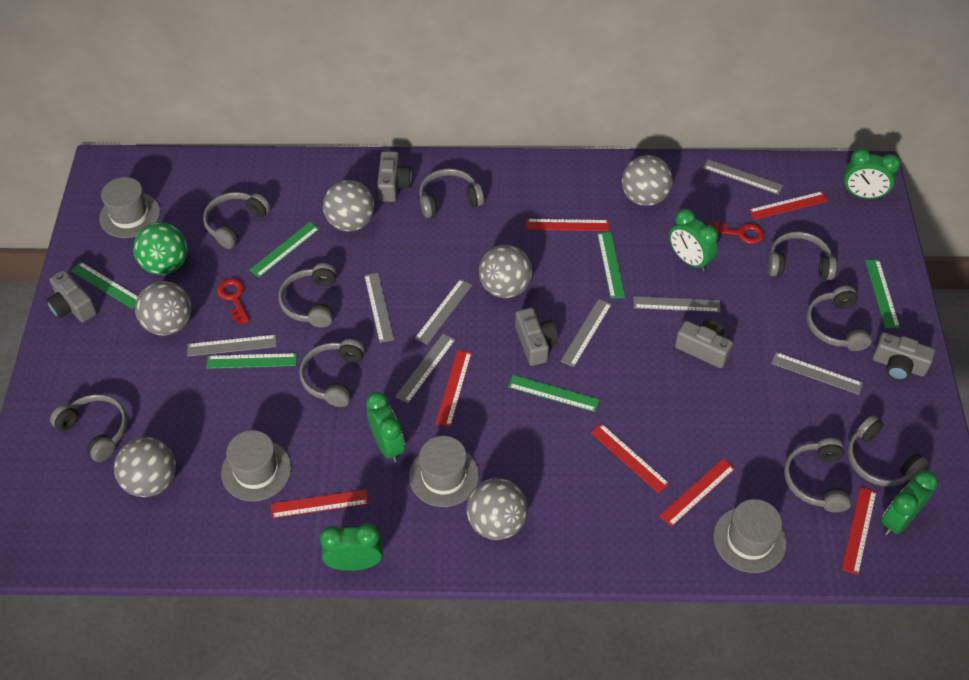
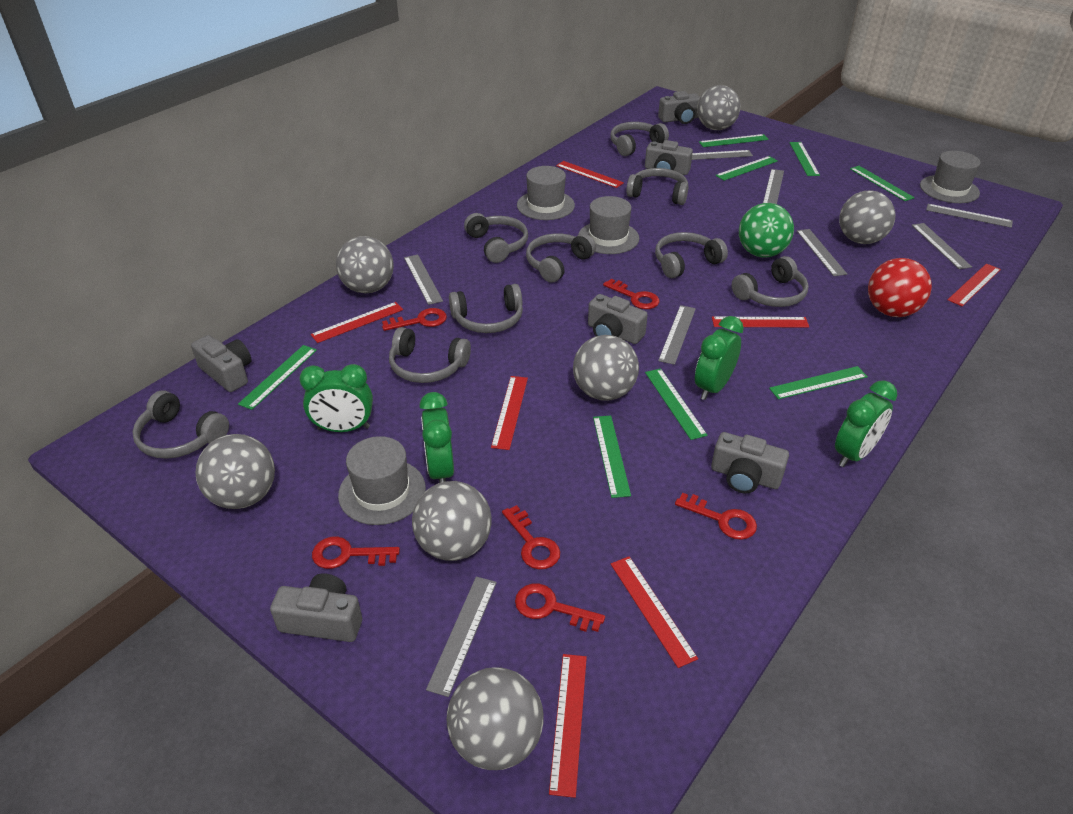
green clock: 5 -> 4
green ruler: 6 -> 8
grey ball: 6 -> 7
grey camera: 5 -> 6
red ball: 0 -> 1
red key: 2 -> 6

